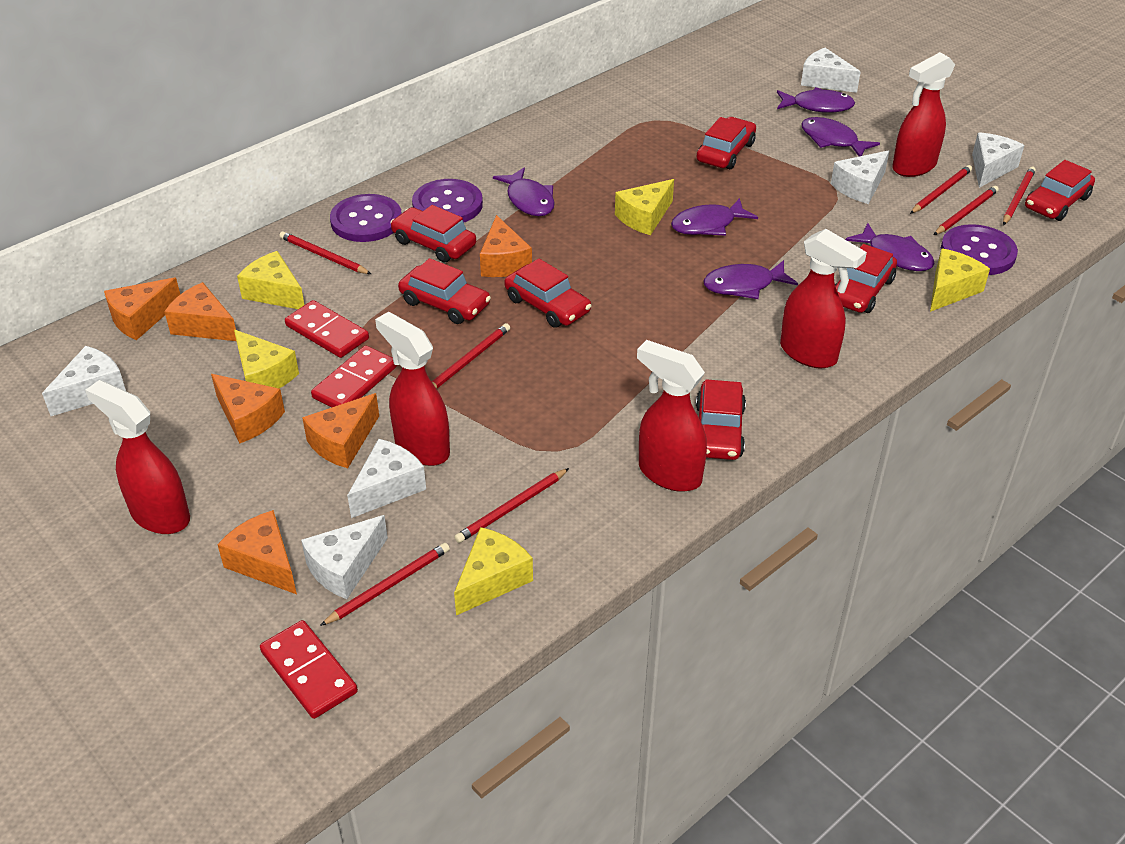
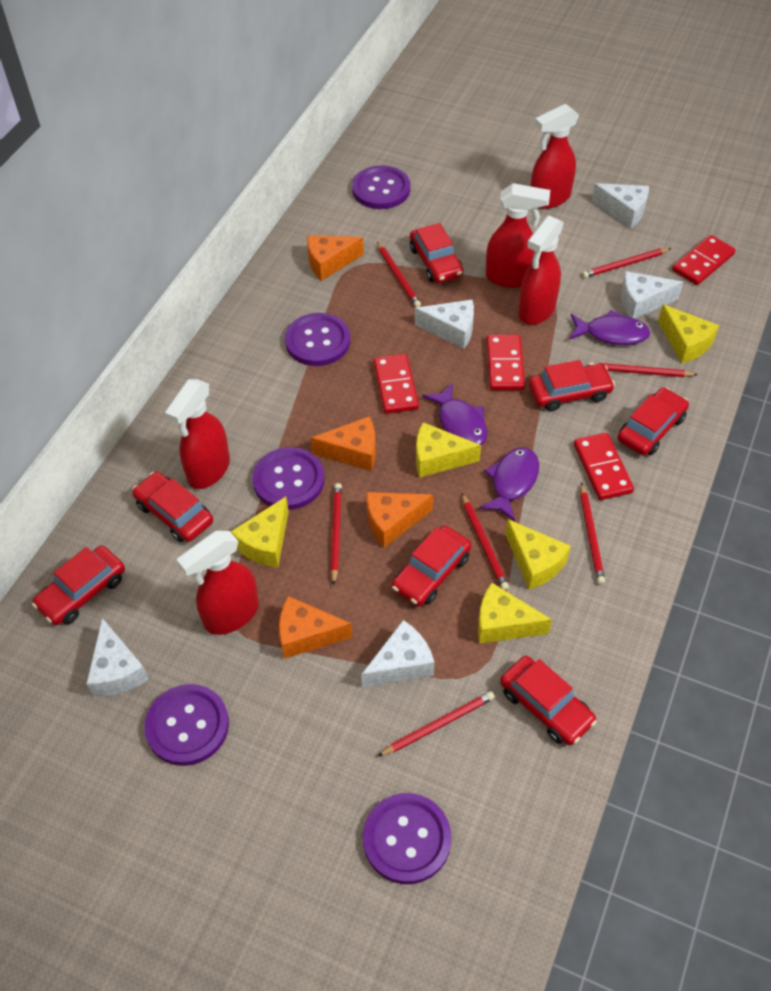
orange cheese: 6 -> 4
purple button: 3 -> 5
purple fish: 6 -> 3
red domino: 3 -> 4
white cheese: 6 -> 5

